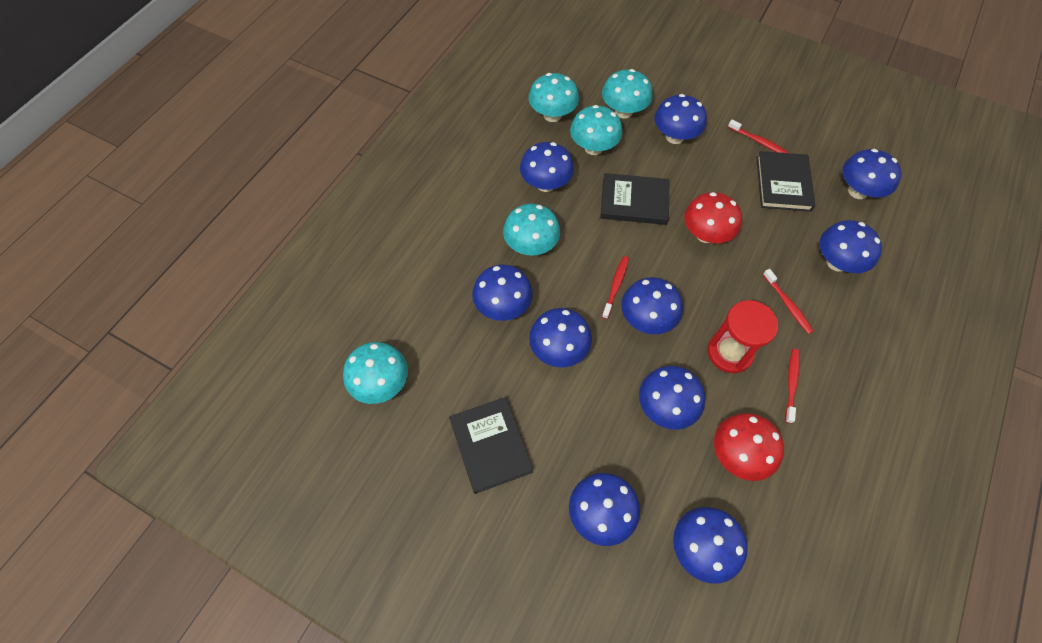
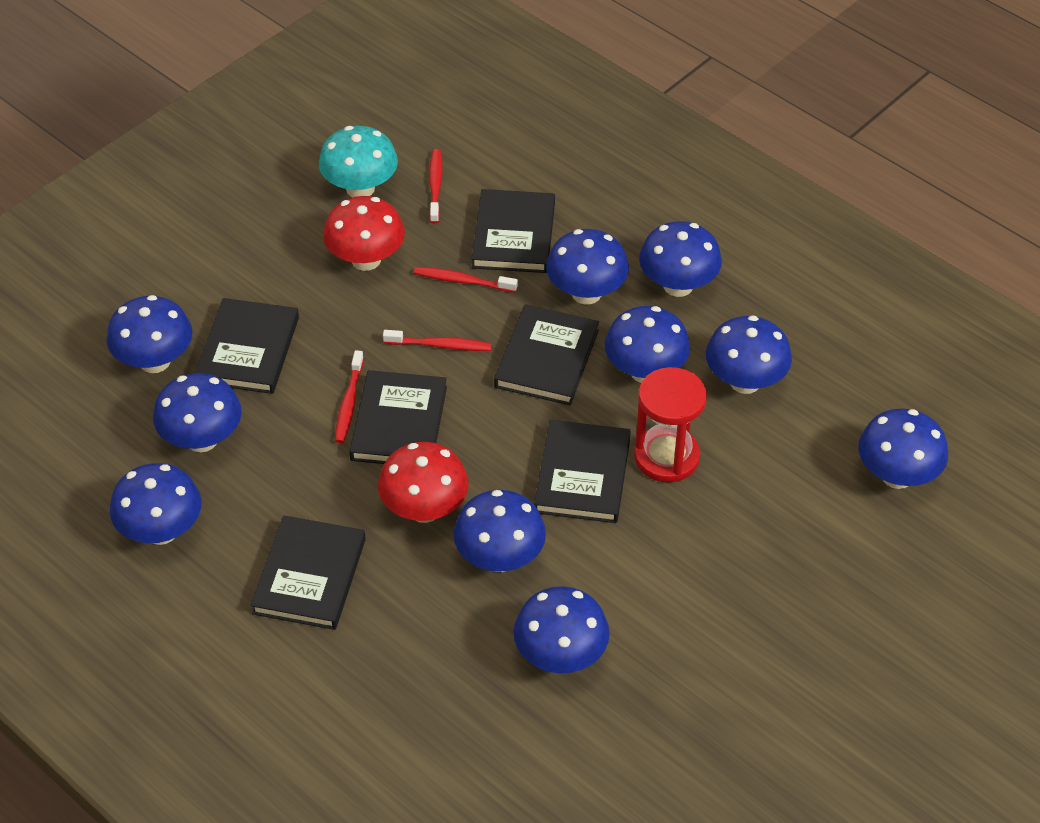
black book: 3 -> 6
turquoise mushroom: 5 -> 1

